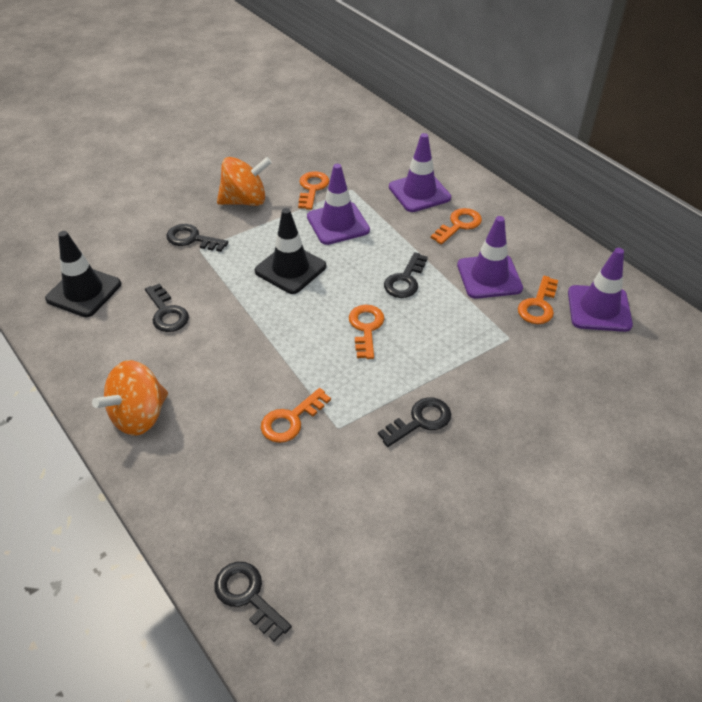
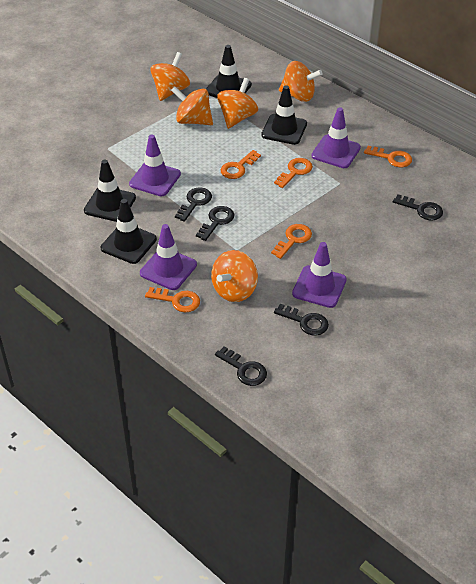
black traffic cone: 2 -> 4
orange spinning top: 2 -> 5

